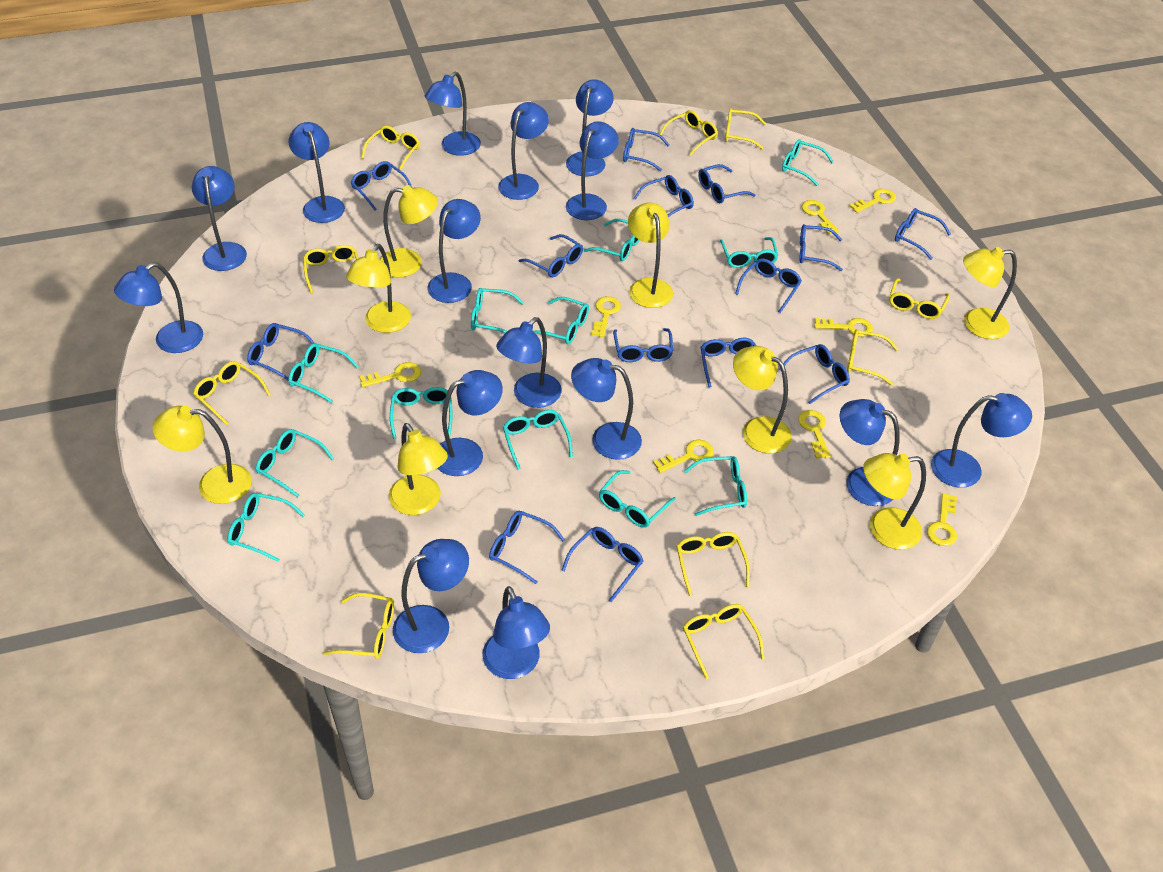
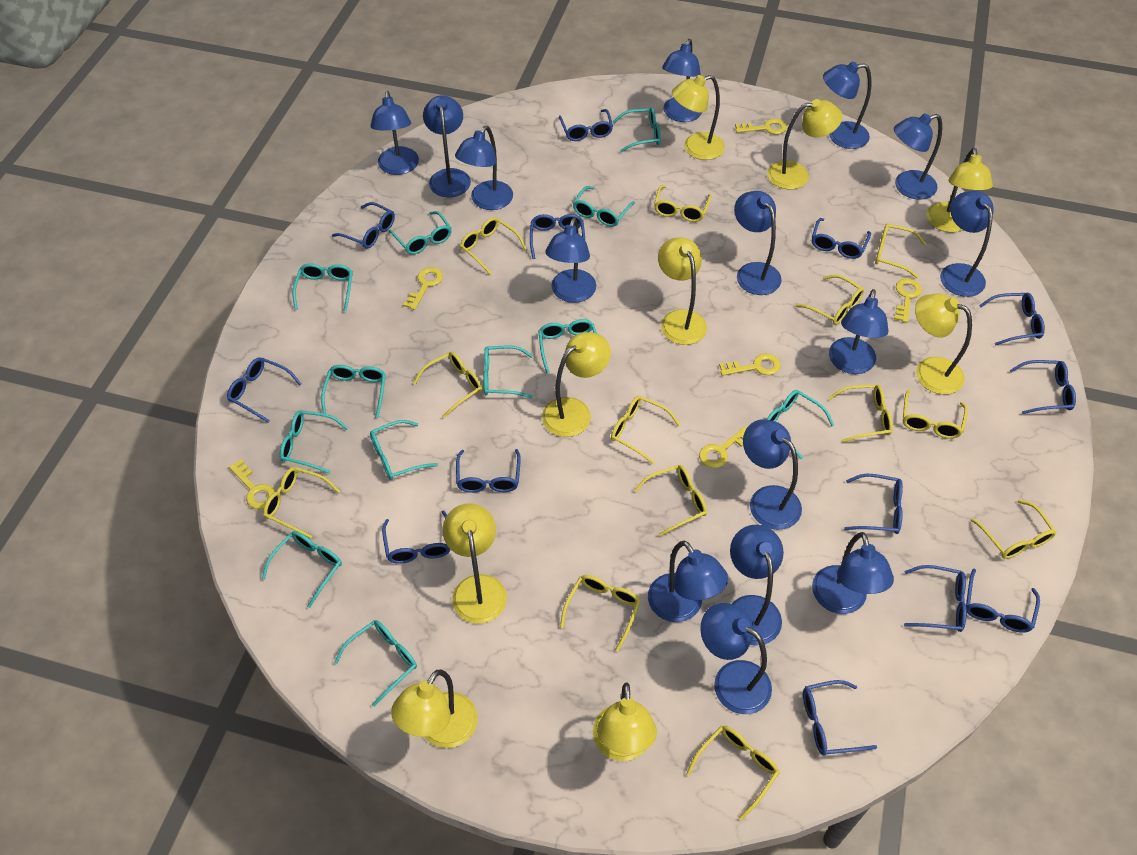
blue glasses: 14 -> 13
yellow glasses: 10 -> 13
yellow key: 8 -> 6
yellow lamp: 8 -> 9

